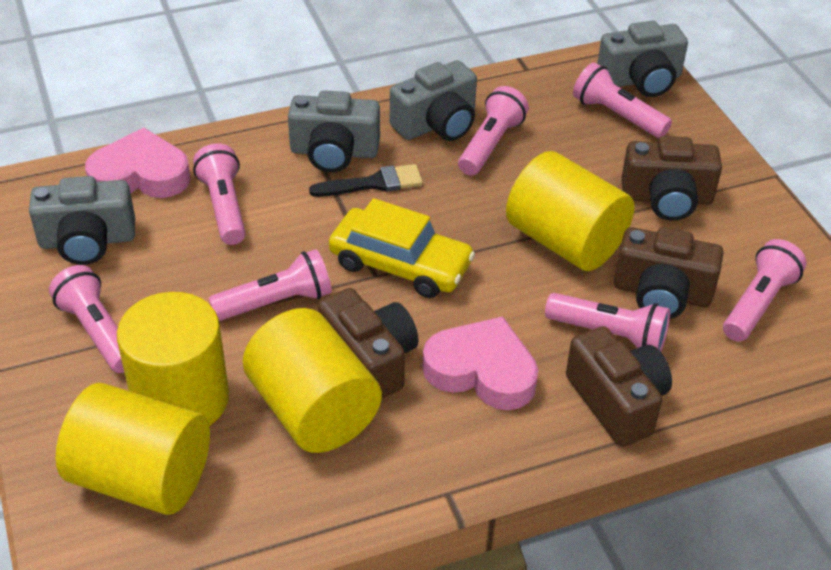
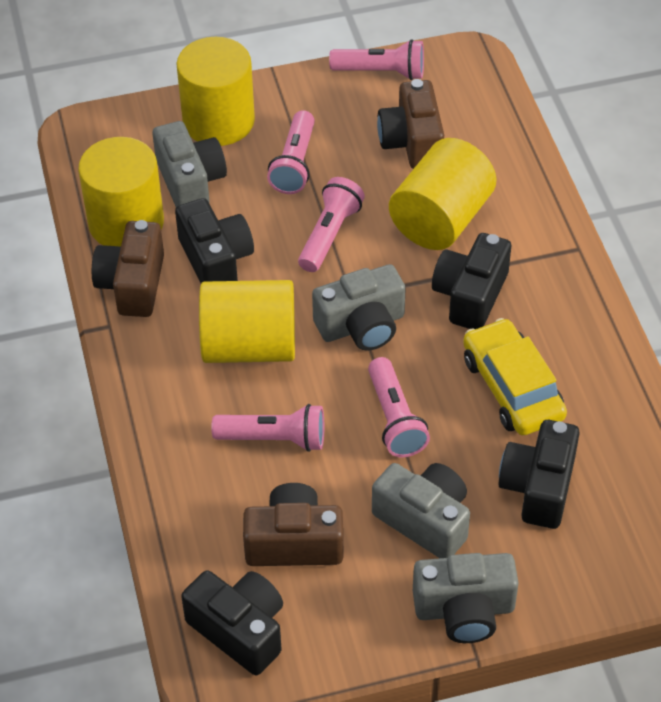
black brush: 1 -> 0
black camera: 0 -> 4
brown camera: 4 -> 3
pink flashlight: 7 -> 5
pink heart: 2 -> 0

